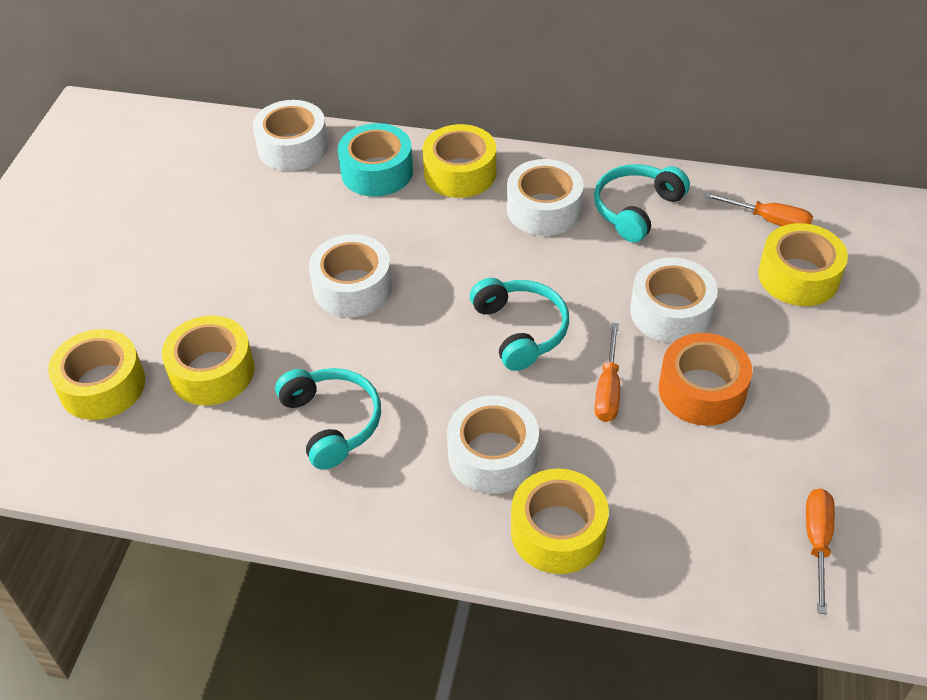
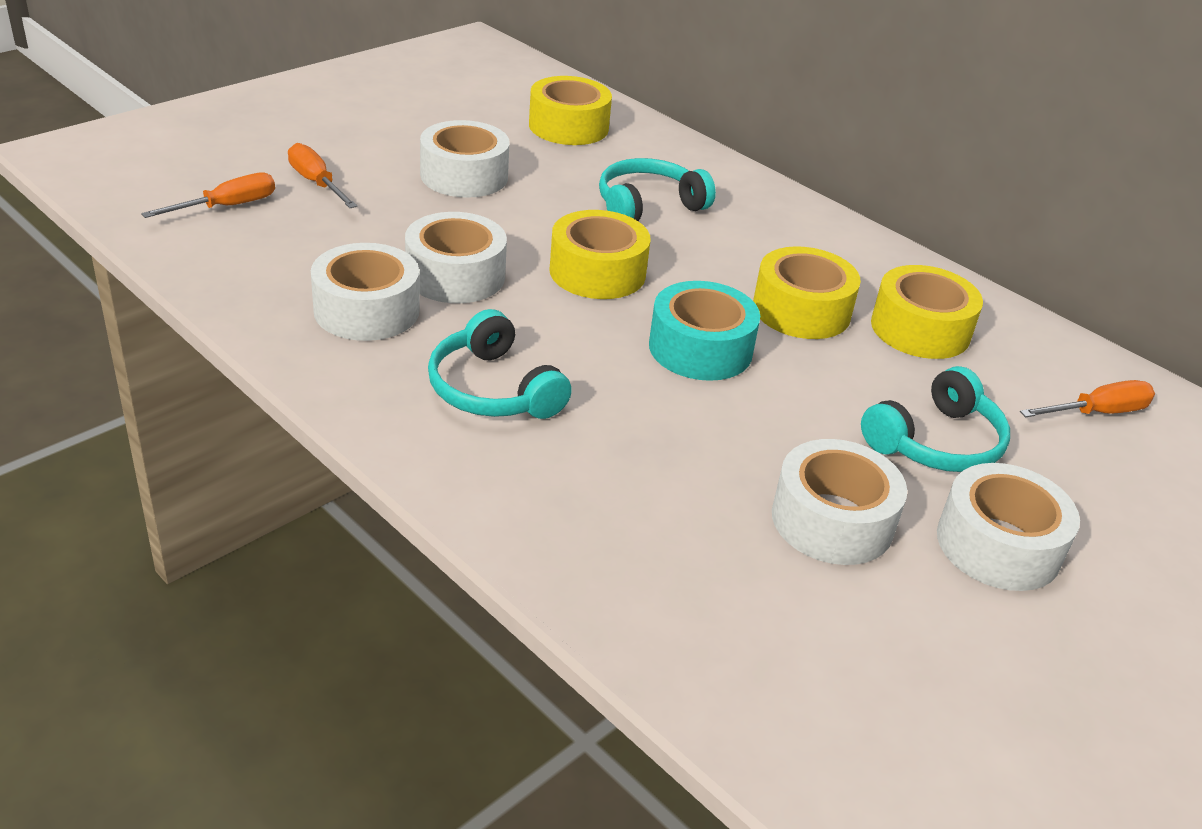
orange tape: 1 -> 0
yellow tape: 5 -> 4

